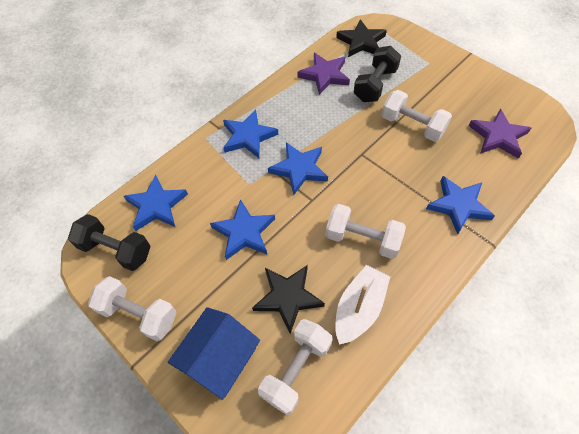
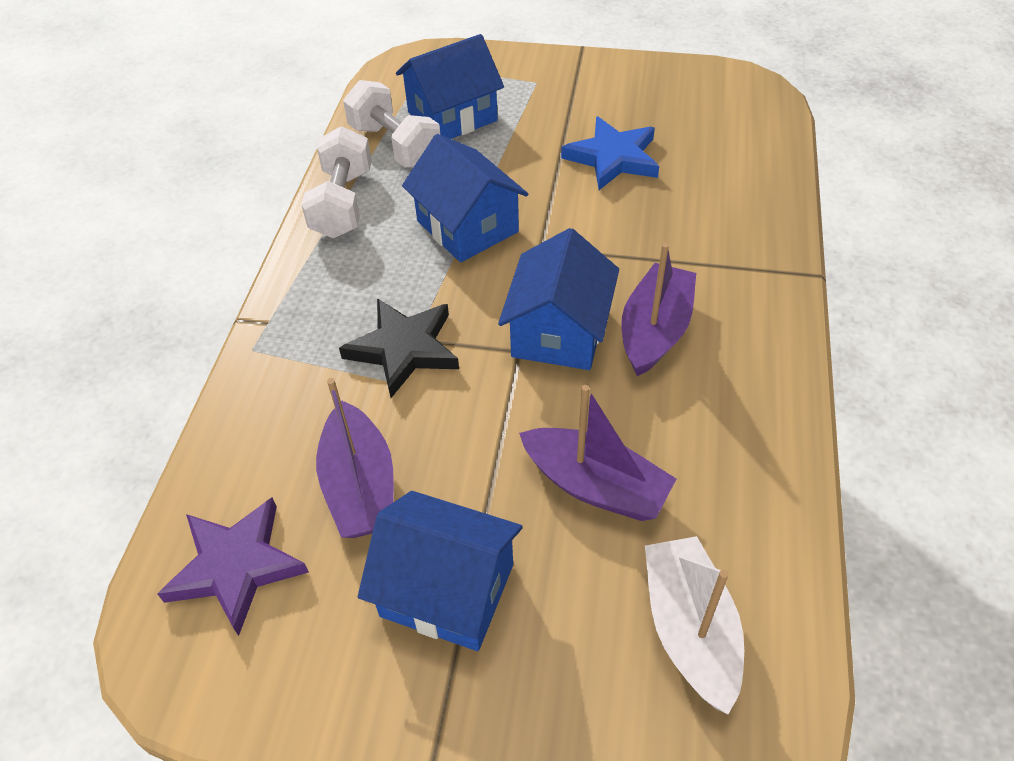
black dumbbell: 2 -> 0
black star: 2 -> 1
blue house: 1 -> 4
blue star: 5 -> 1
purple boat: 0 -> 3
purple star: 2 -> 1
white dumbbell: 4 -> 2

